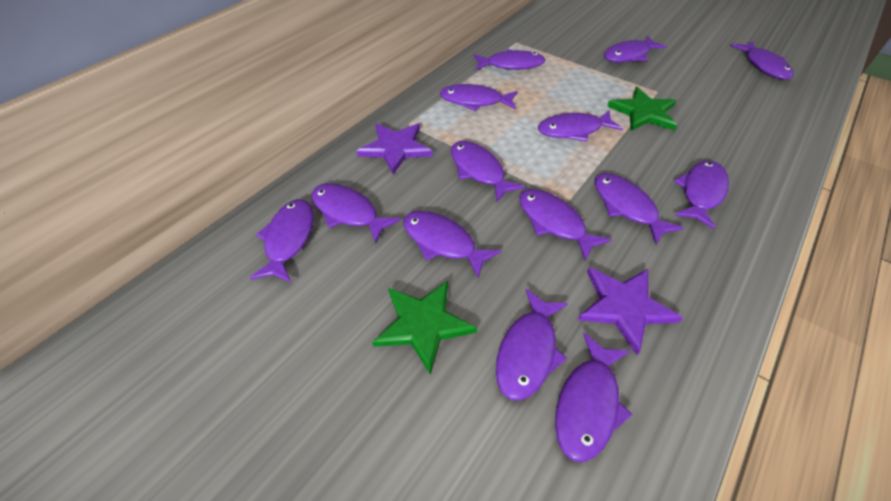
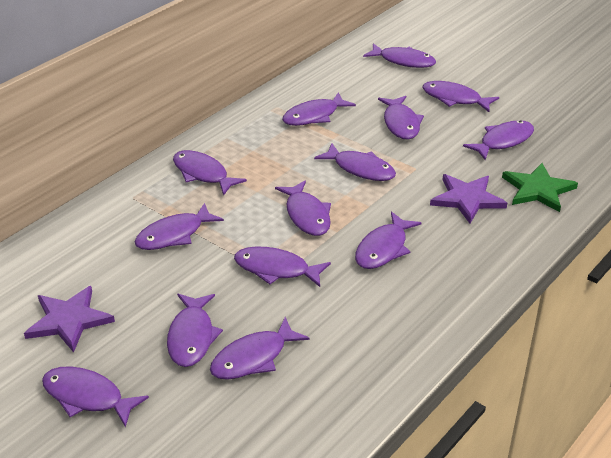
green star: 2 -> 1

